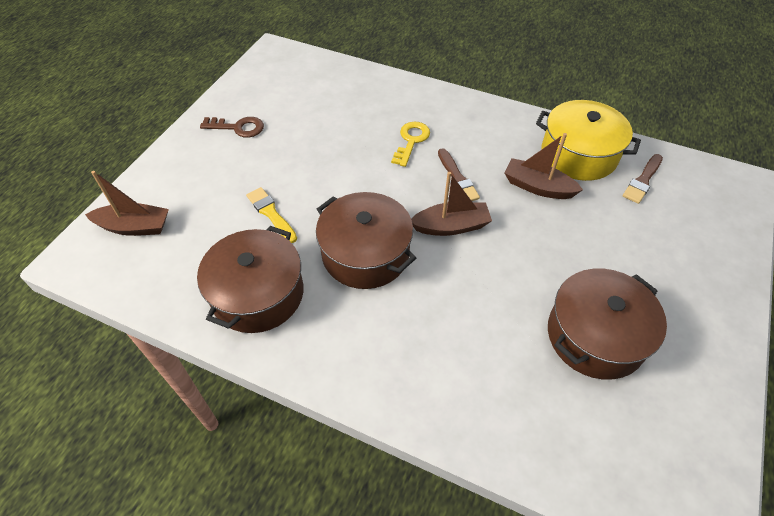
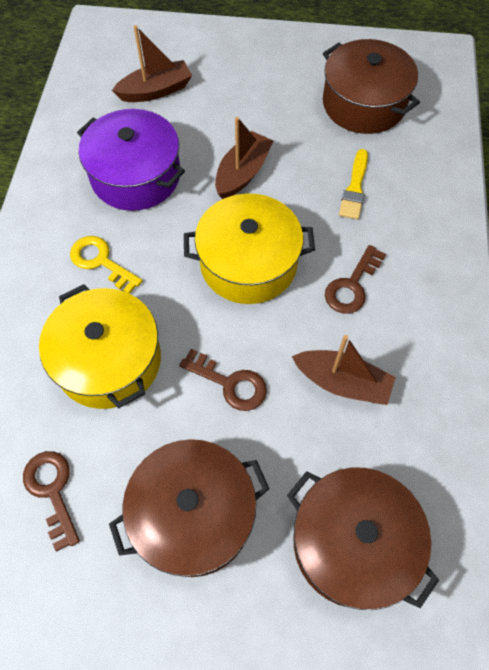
brown brush: 2 -> 0
brown key: 1 -> 3
purple pot: 0 -> 1
yellow pot: 1 -> 2

